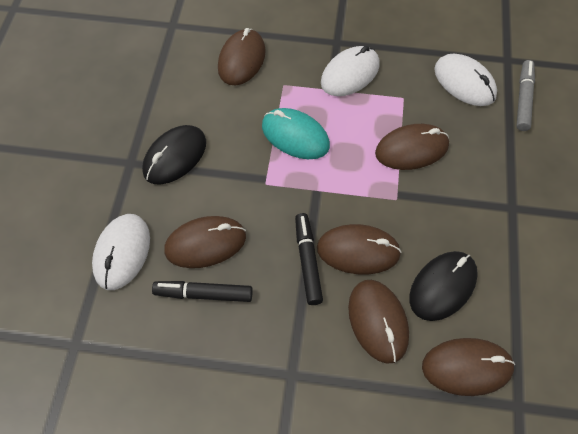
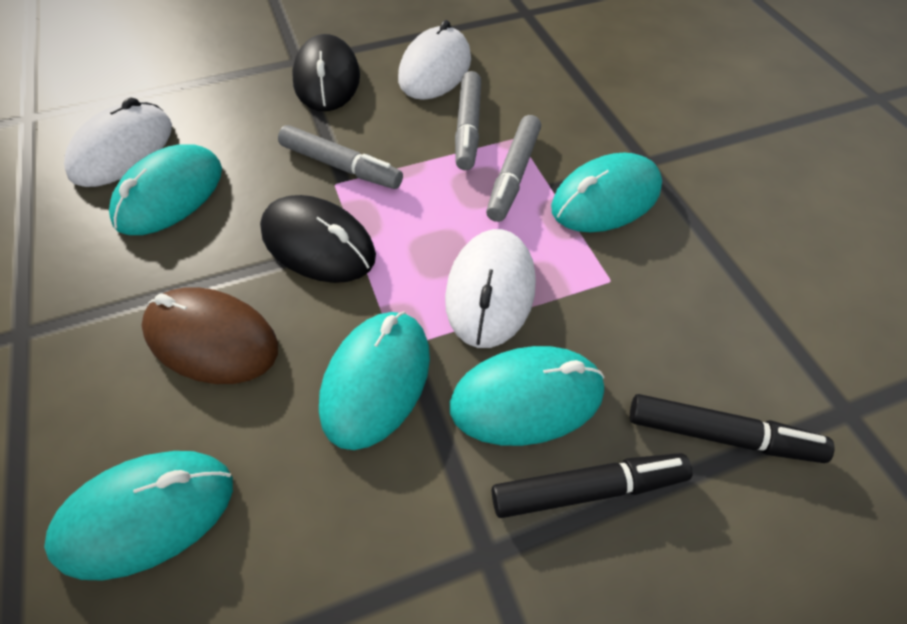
brown mouse: 6 -> 1
grey marker: 1 -> 3
turquoise mouse: 1 -> 5

